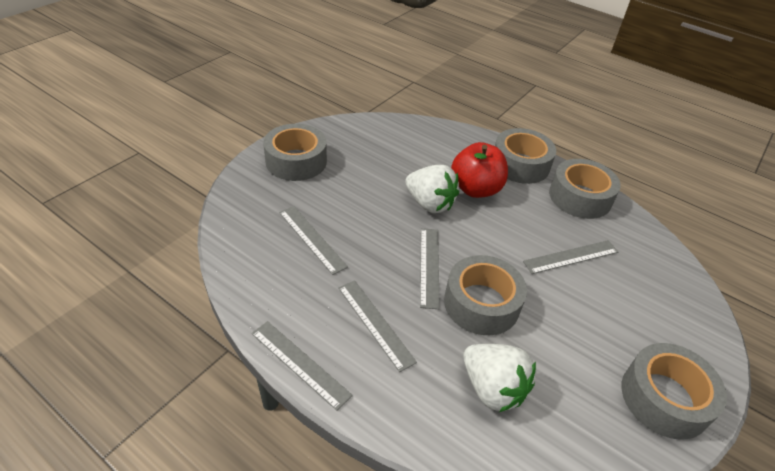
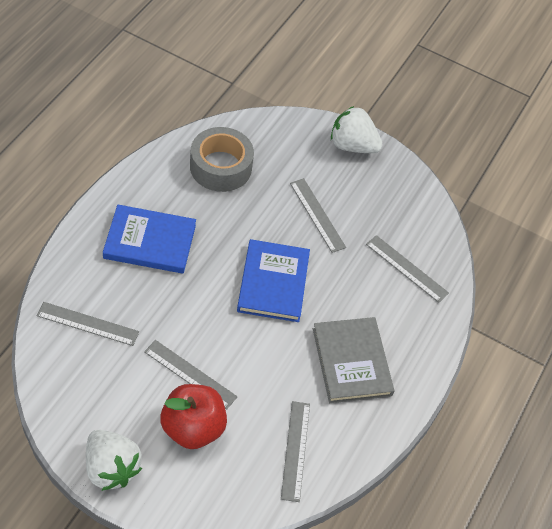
blue book: 0 -> 2
grey book: 0 -> 1
grey tape: 5 -> 1

